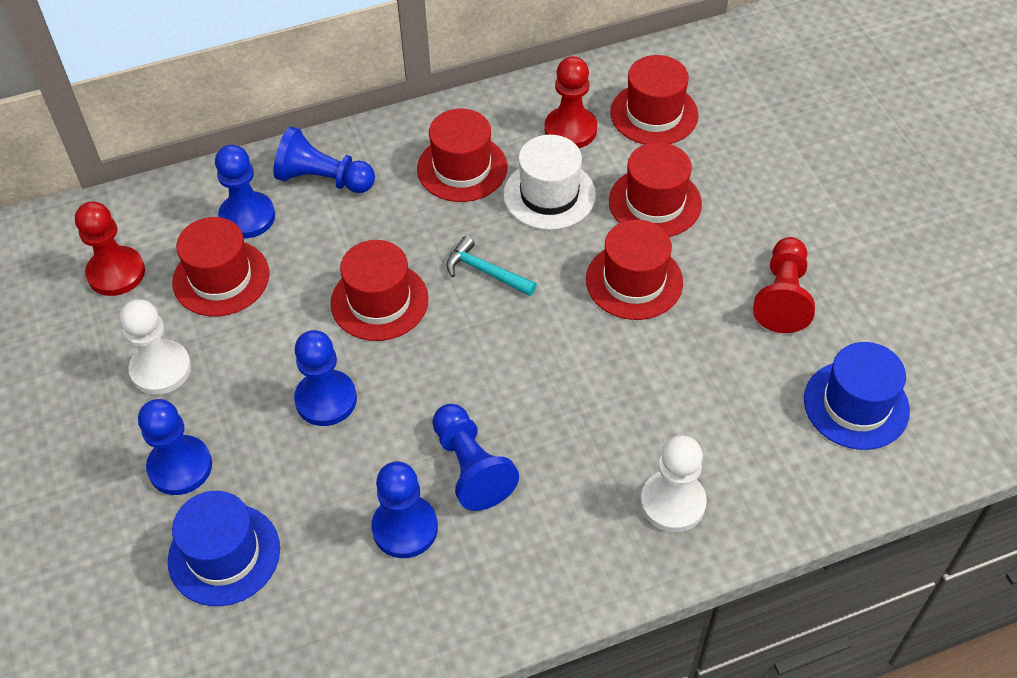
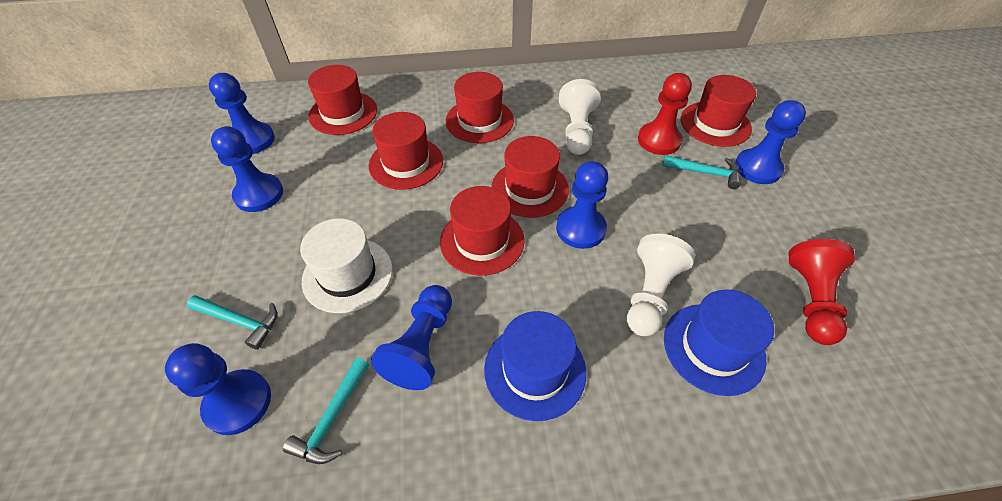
red pawn: 3 -> 2
turquoise hammer: 1 -> 3

